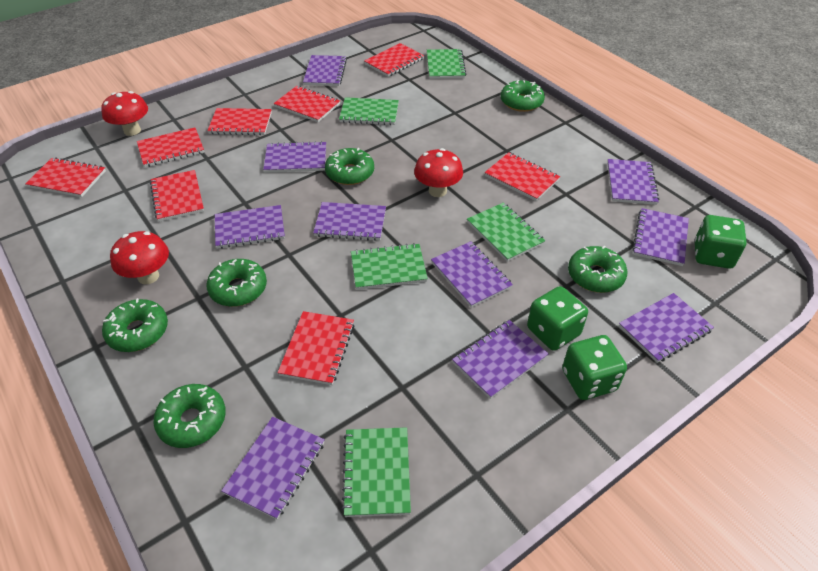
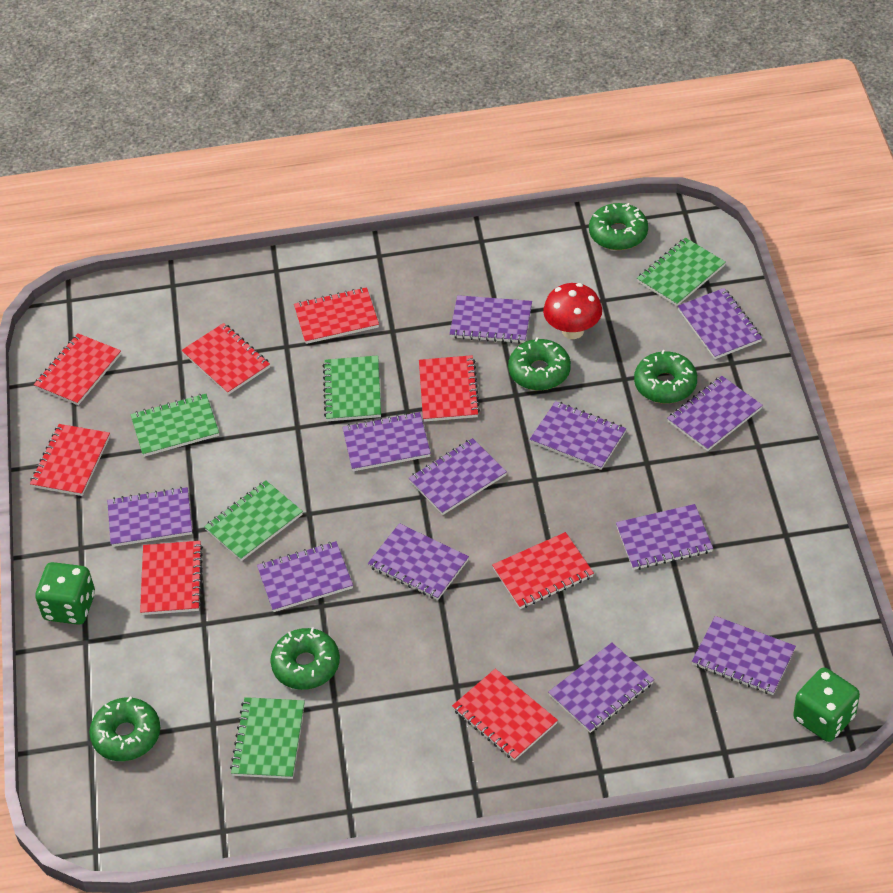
green dice: 3 -> 2
green donut: 6 -> 5
purple notebook: 10 -> 12
red mushroom: 3 -> 1

